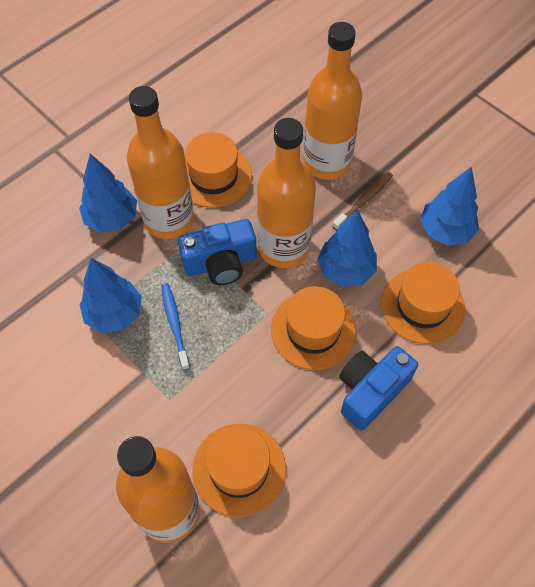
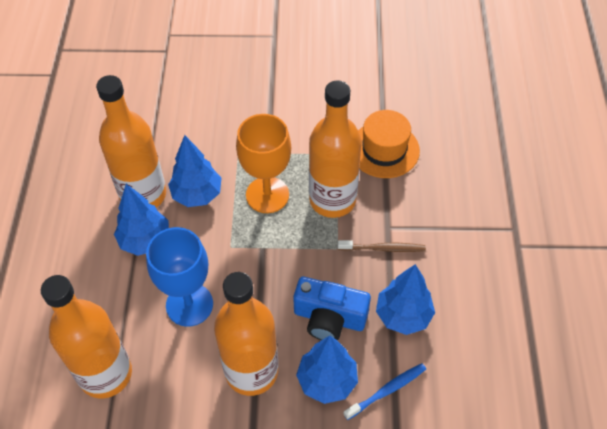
blue camera: 2 -> 1
blue goblet: 0 -> 1
orange goblet: 0 -> 1
orange hat: 4 -> 1

